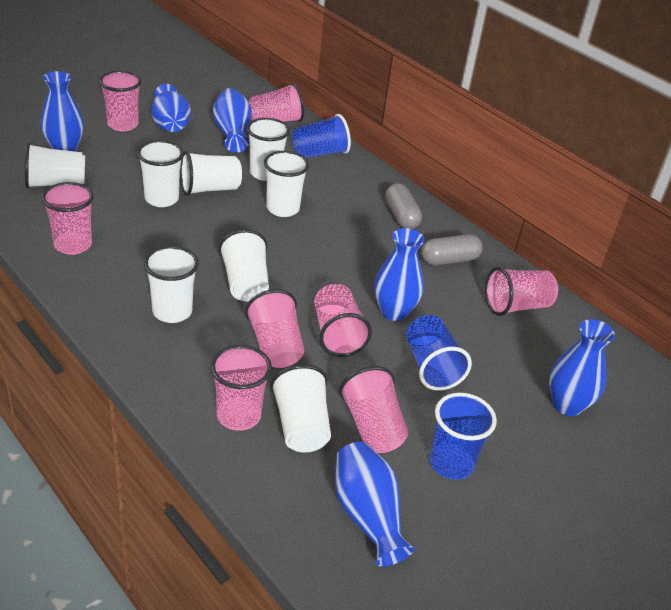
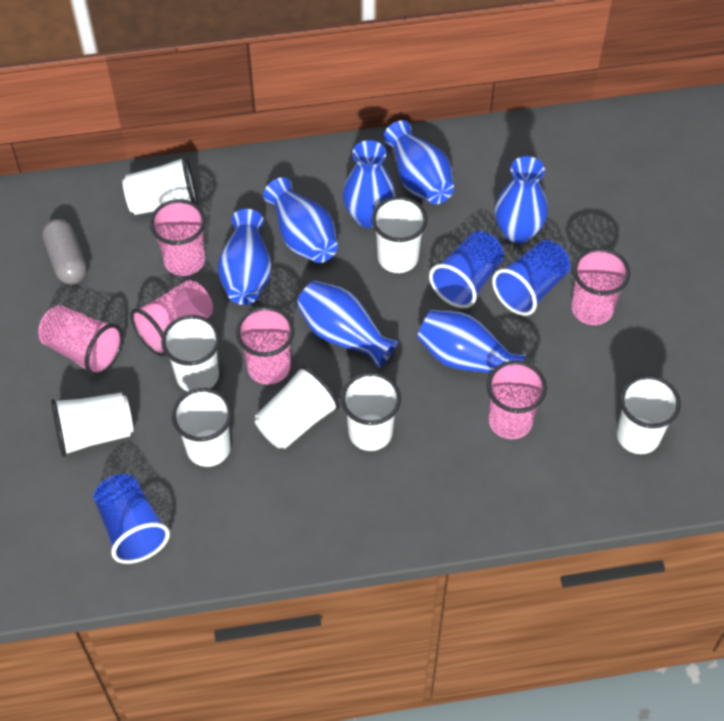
blue vase: 6 -> 7
grey capsule: 2 -> 1
pink cup: 8 -> 6

